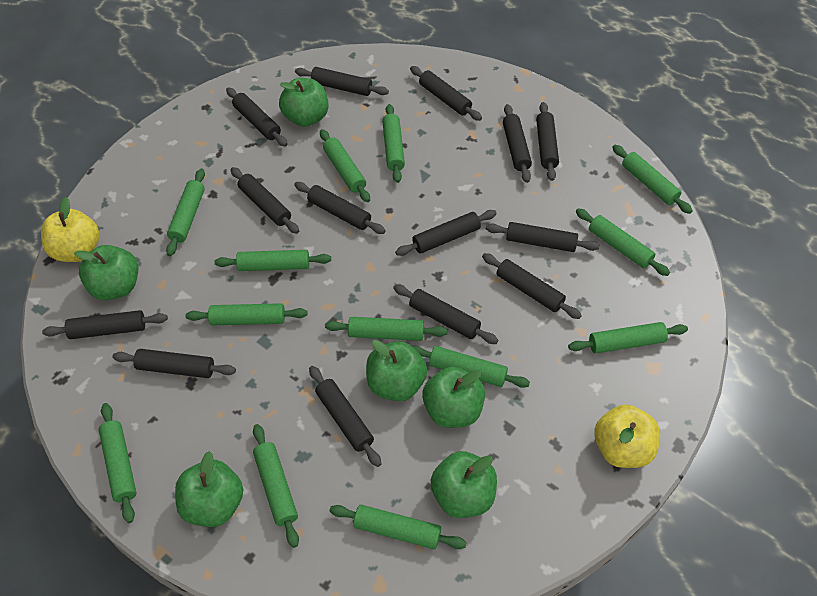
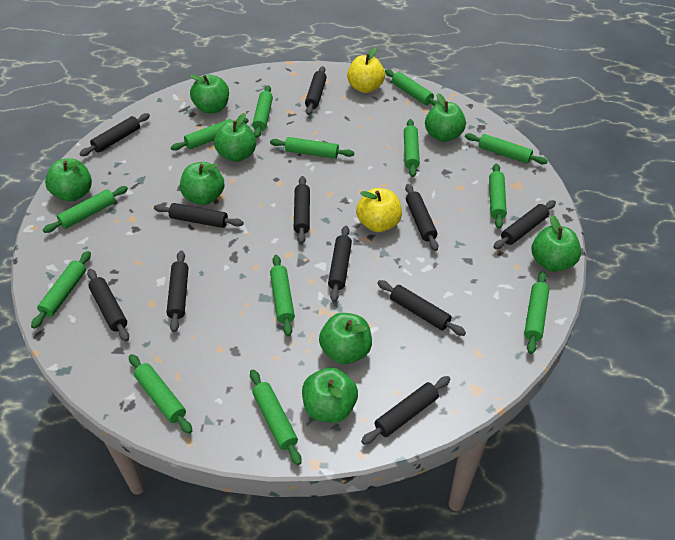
black rolling pin: 14 -> 11
green apple: 6 -> 8

